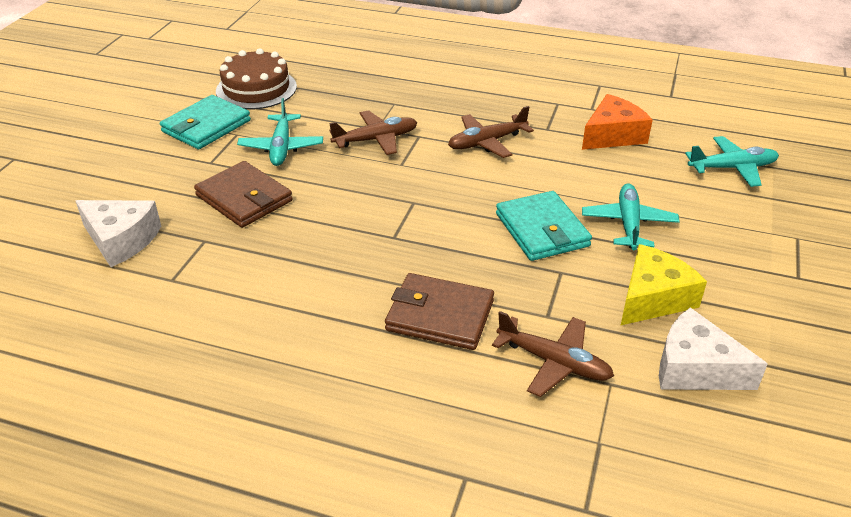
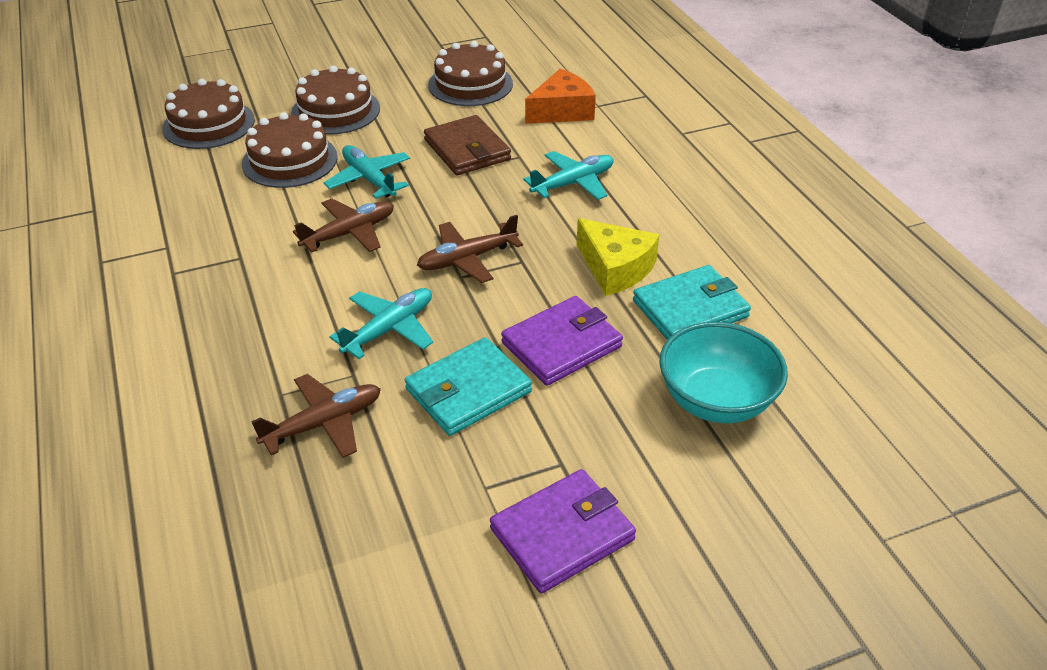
brown cake: 1 -> 4
brown wallet: 2 -> 1
purple wallet: 0 -> 2
turquoise bowl: 0 -> 1
white cheese: 2 -> 0

